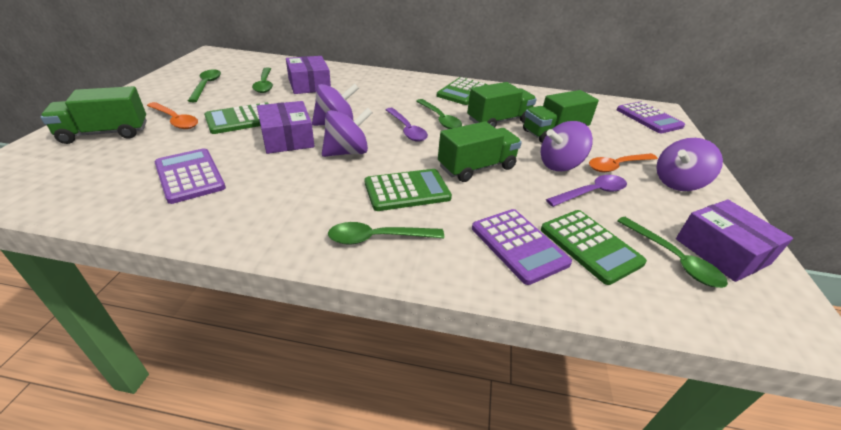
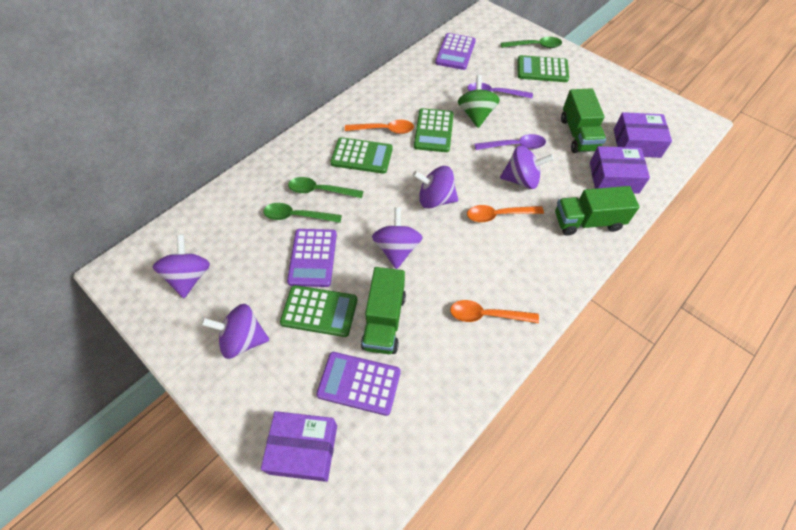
green spinning top: 0 -> 1
green spoon: 5 -> 3
green truck: 4 -> 3
orange spoon: 2 -> 3
purple spinning top: 4 -> 5

